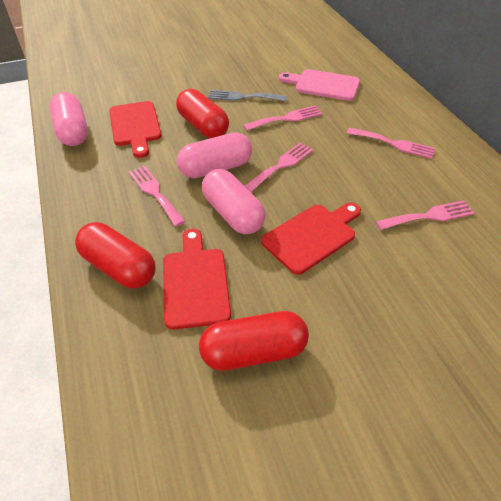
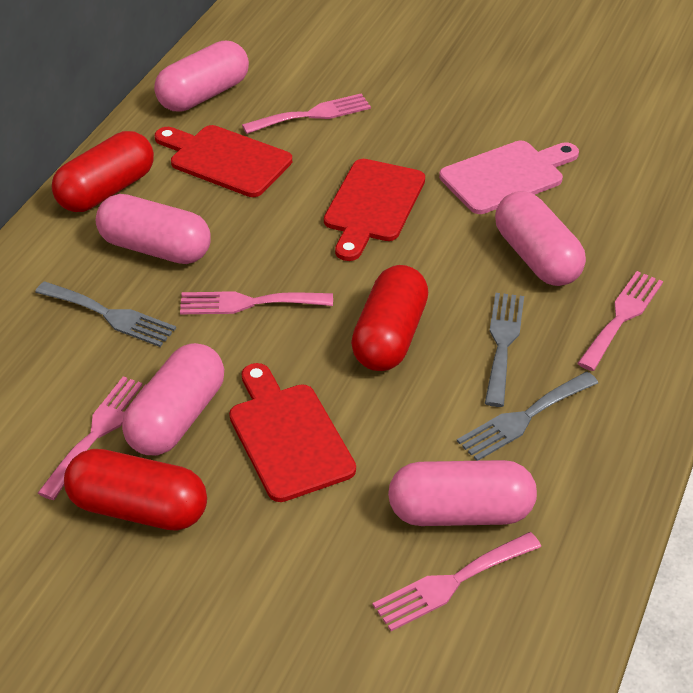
grey fork: 1 -> 3
pink capsule: 3 -> 5

